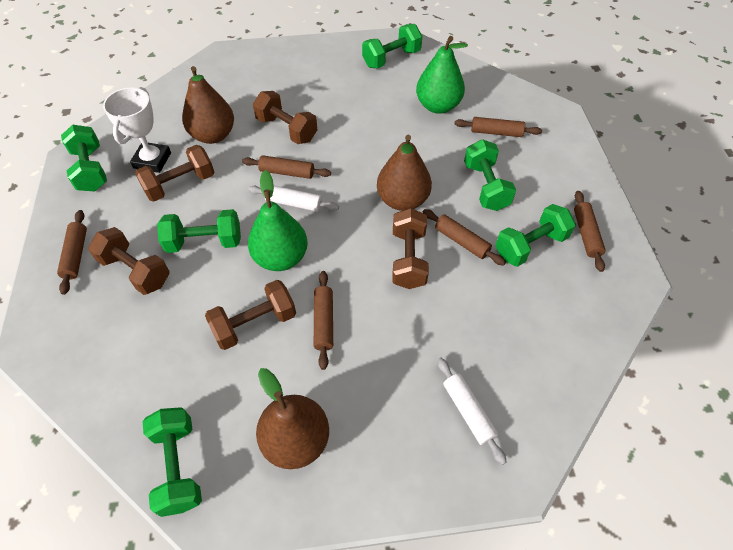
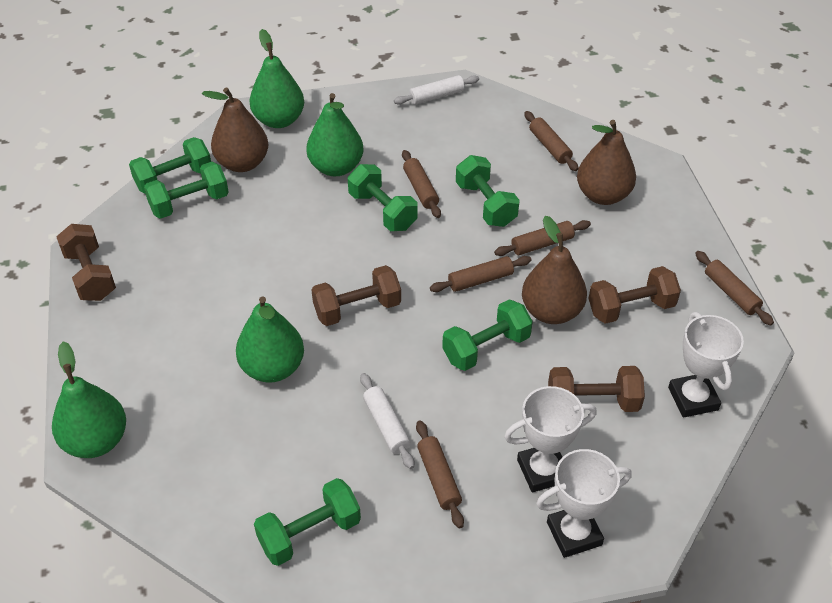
brown dumbbell: 5 -> 4
green pear: 2 -> 4
white trophy: 1 -> 3

